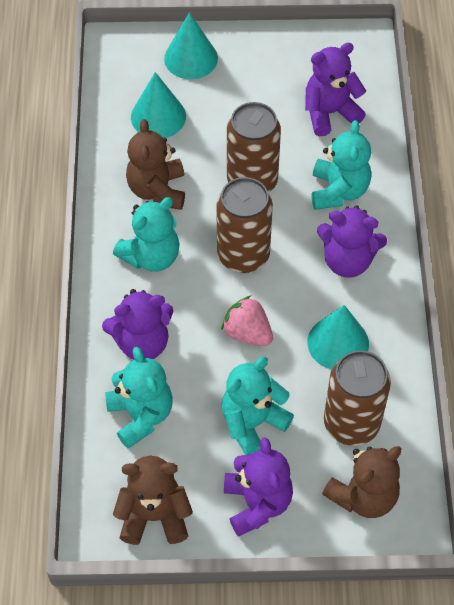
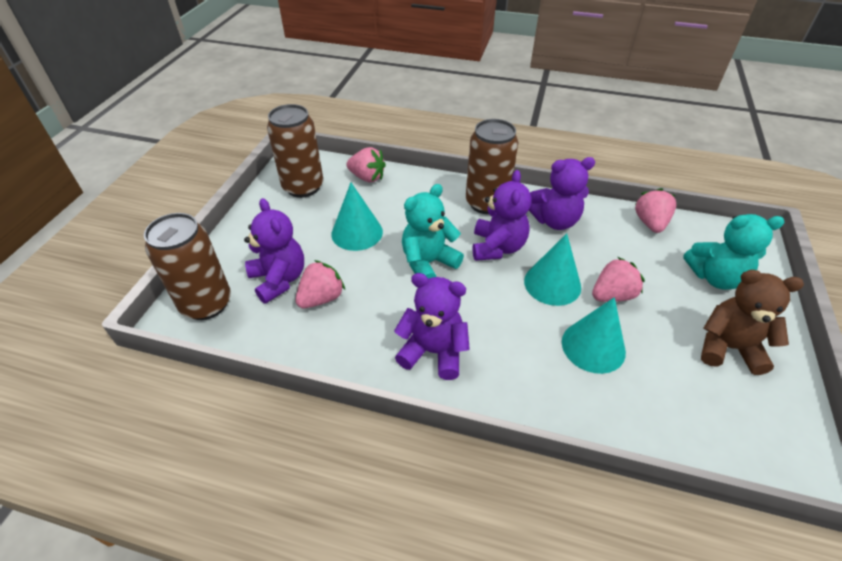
brown teddy bear: 3 -> 1
pink strawberry: 1 -> 4
turquoise teddy bear: 4 -> 2

